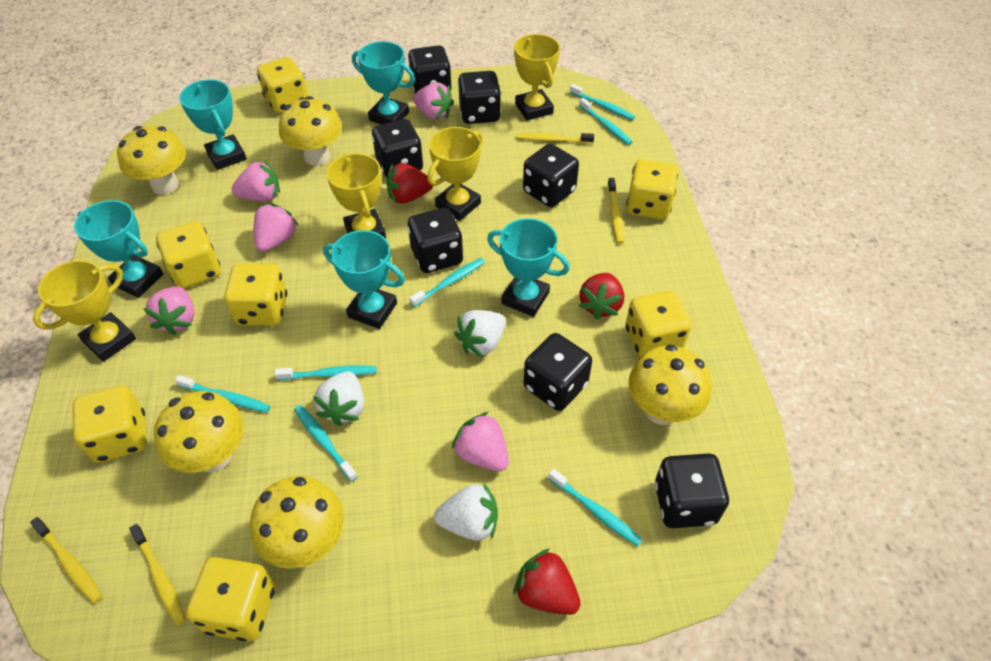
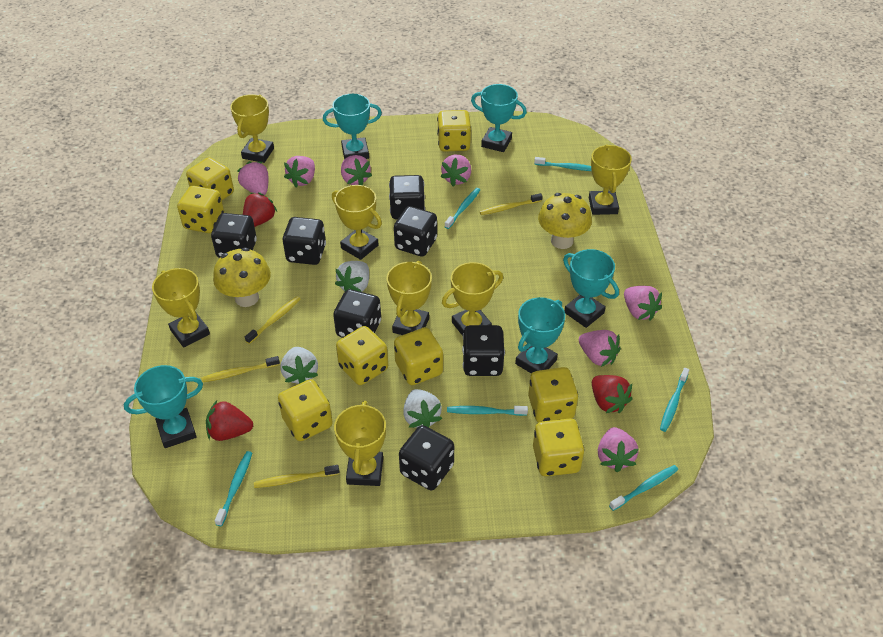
pink strawberry: 5 -> 7
turquoise toothbrush: 7 -> 6
yellow dice: 7 -> 8
yellow mushroom: 5 -> 2
yellow trophy: 4 -> 7

